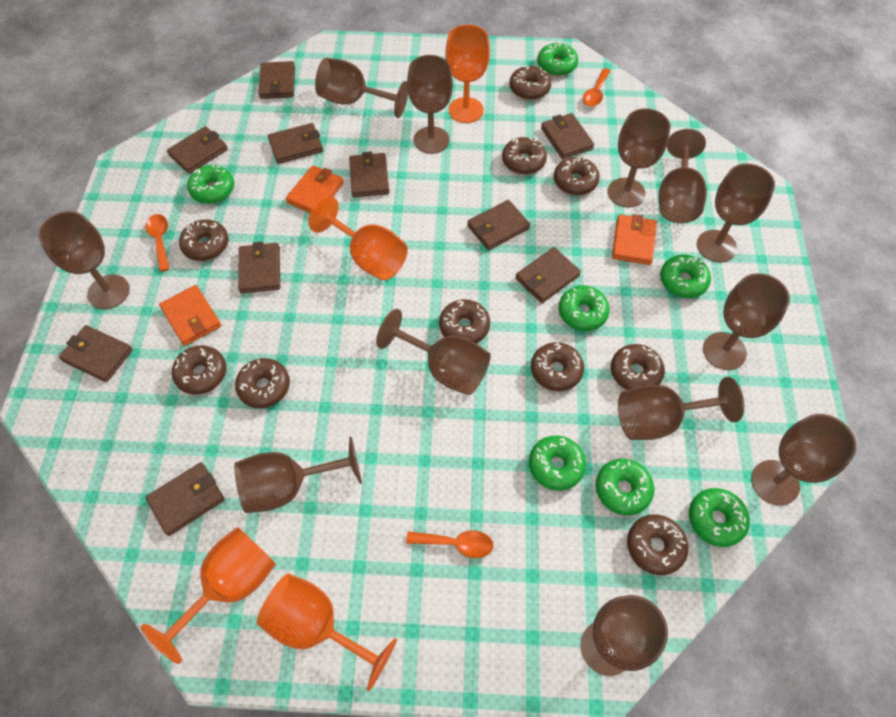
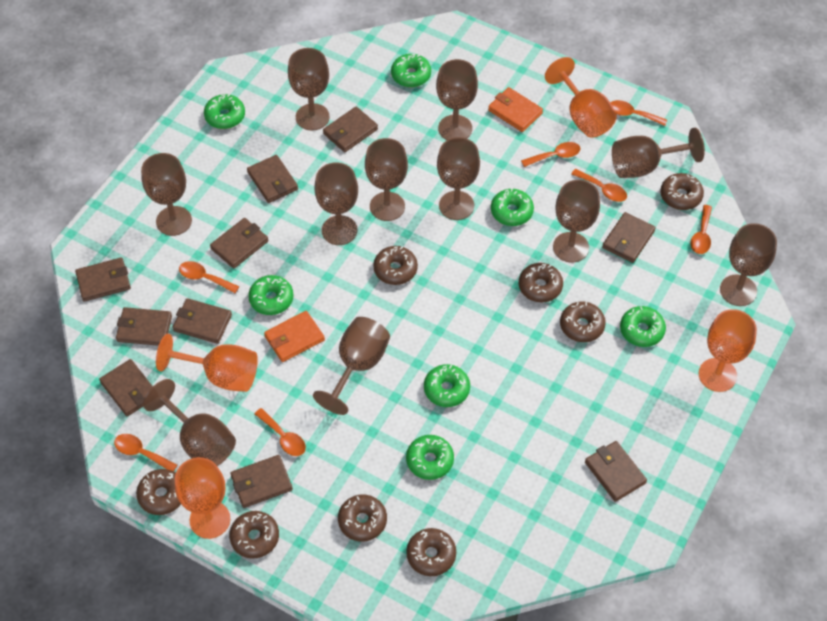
brown donut: 10 -> 8
brown goblet: 12 -> 11
orange spoon: 3 -> 7
orange wallet: 3 -> 2

